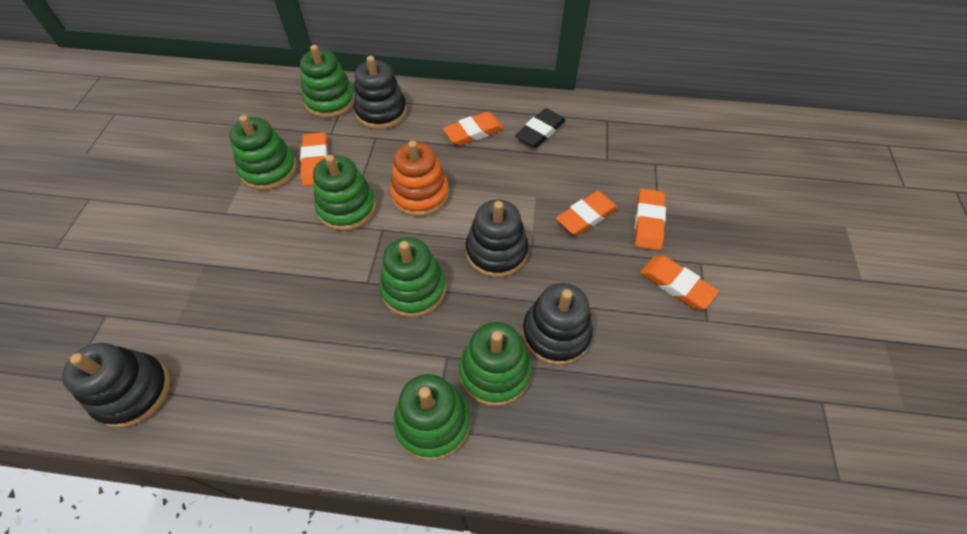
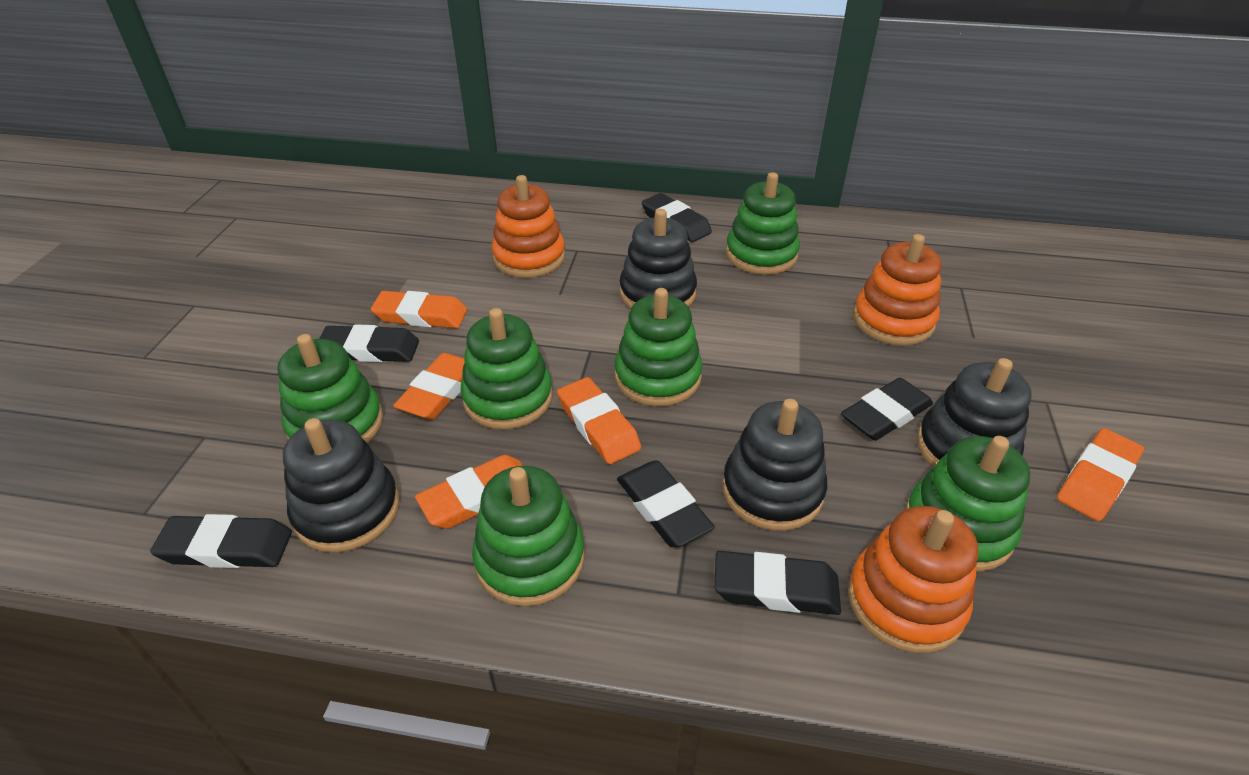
black eraser: 1 -> 6
orange stacking toy: 1 -> 3

